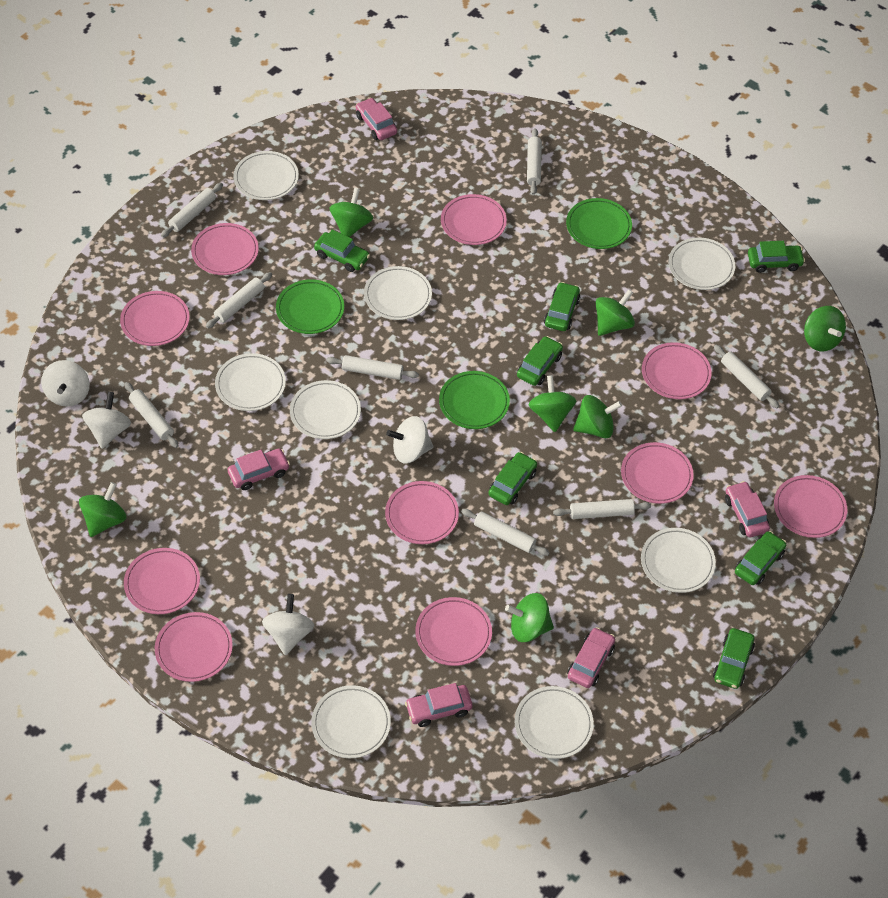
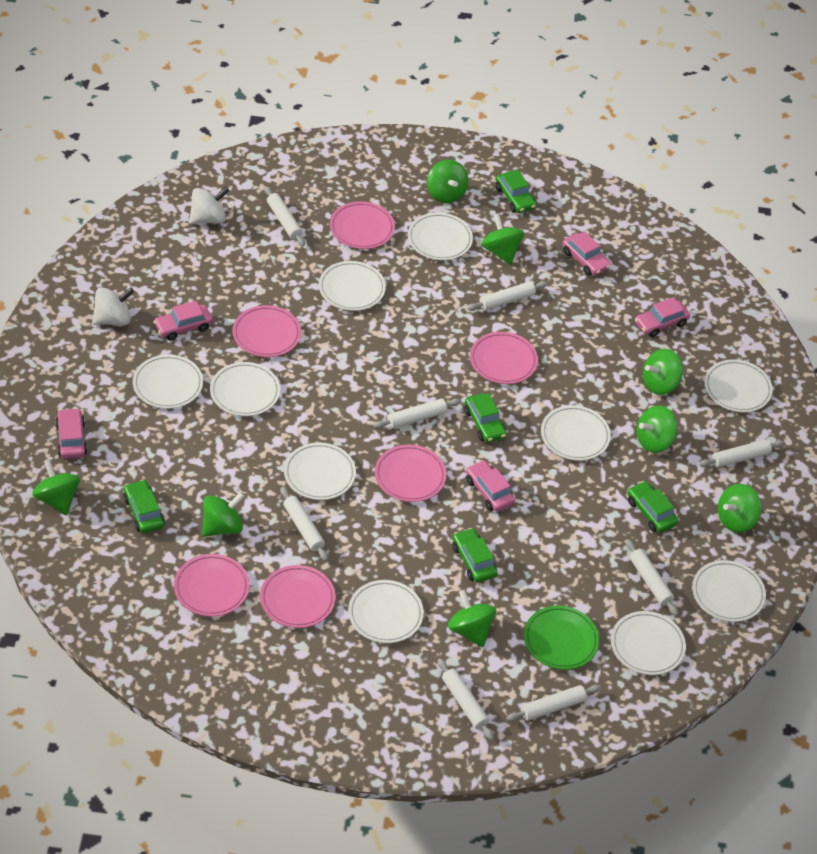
green car: 7 -> 5
green plate: 3 -> 1
green spinning top: 7 -> 8
pink plate: 10 -> 6
white plate: 8 -> 10
white spinning top: 4 -> 2

